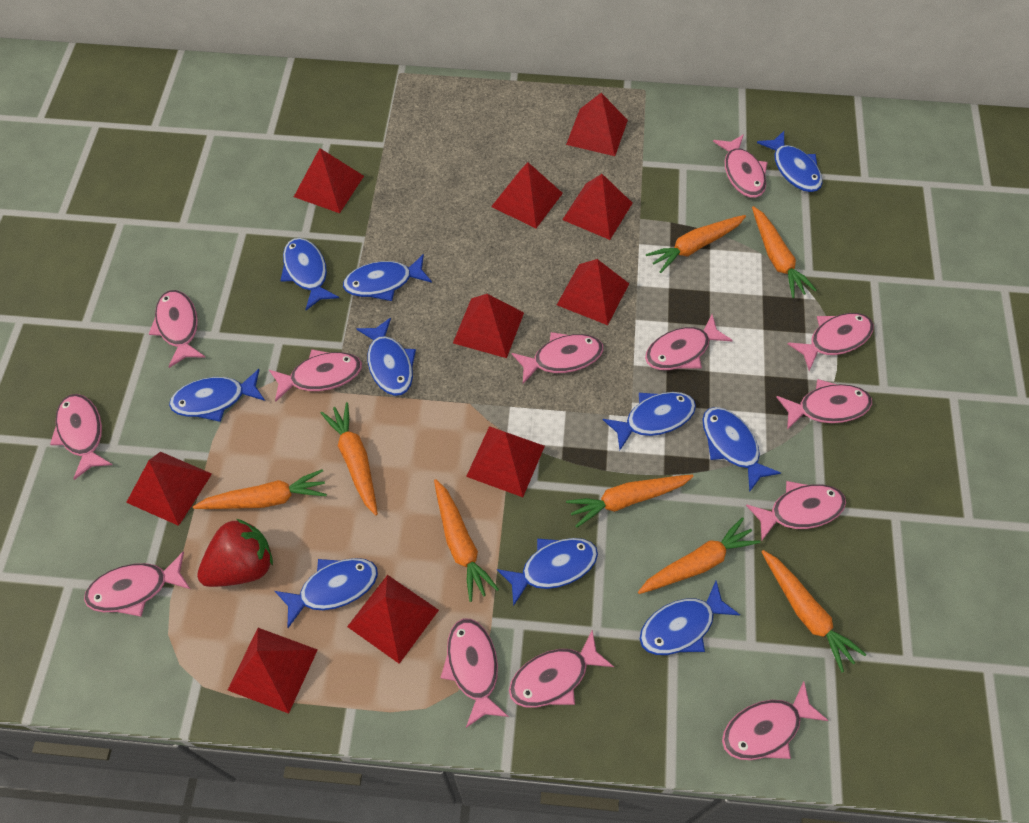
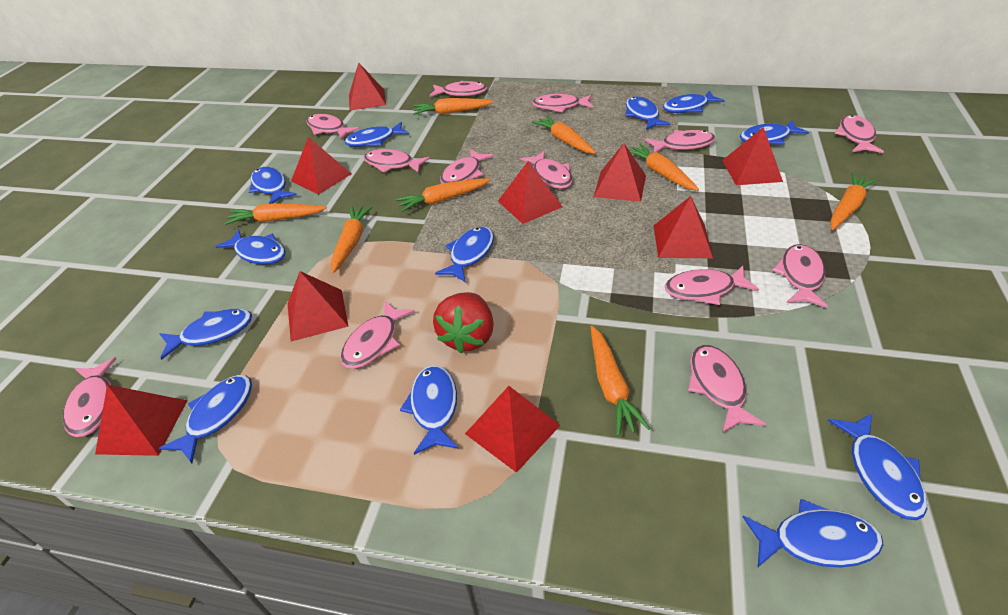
blue fish: 10 -> 12
red pyramid: 10 -> 9

